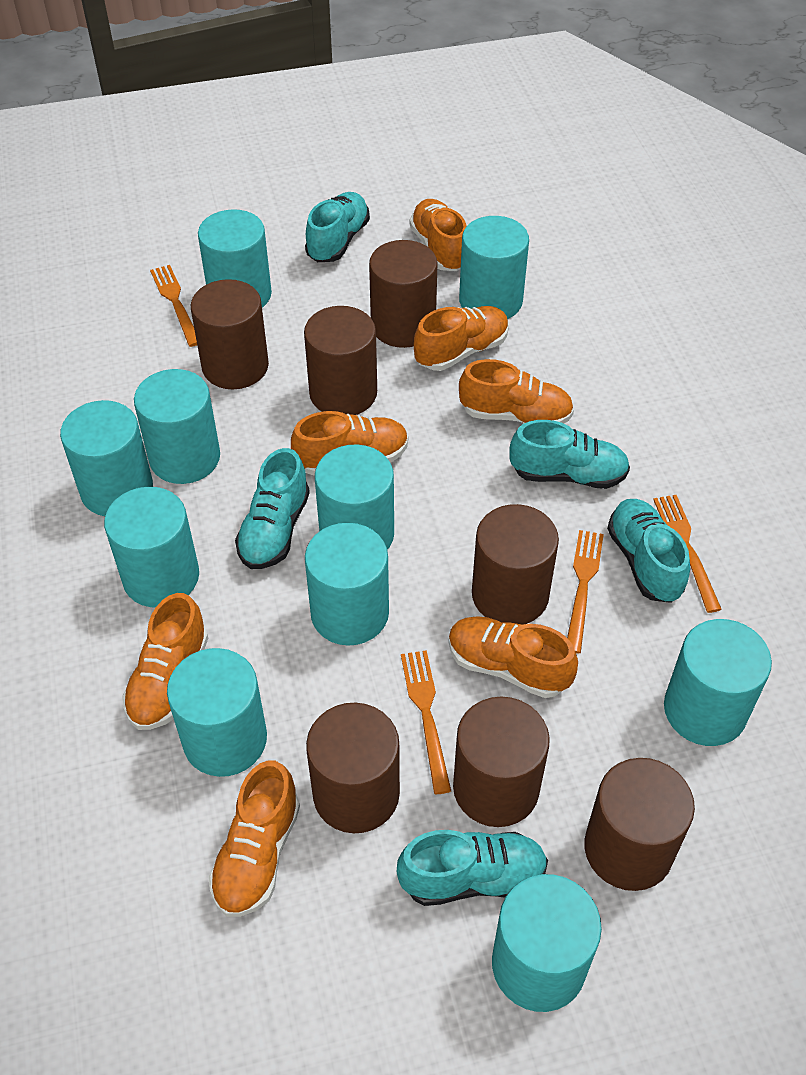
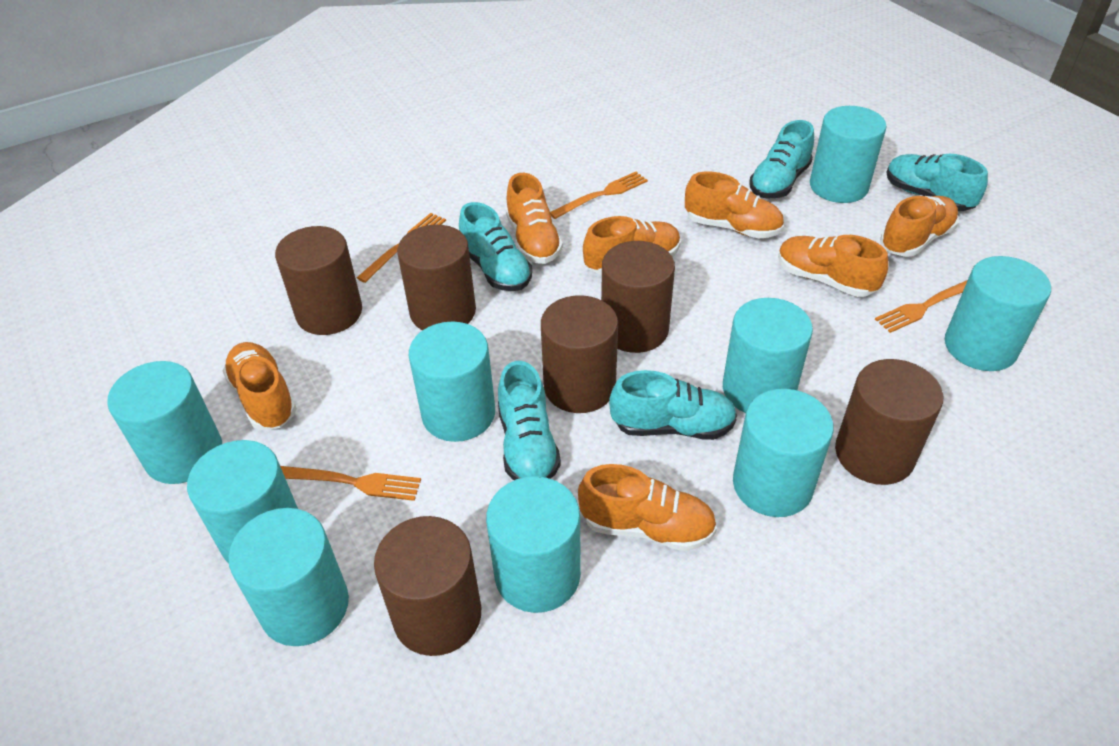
brown cylinder: 7 -> 6
turquoise cylinder: 10 -> 9

